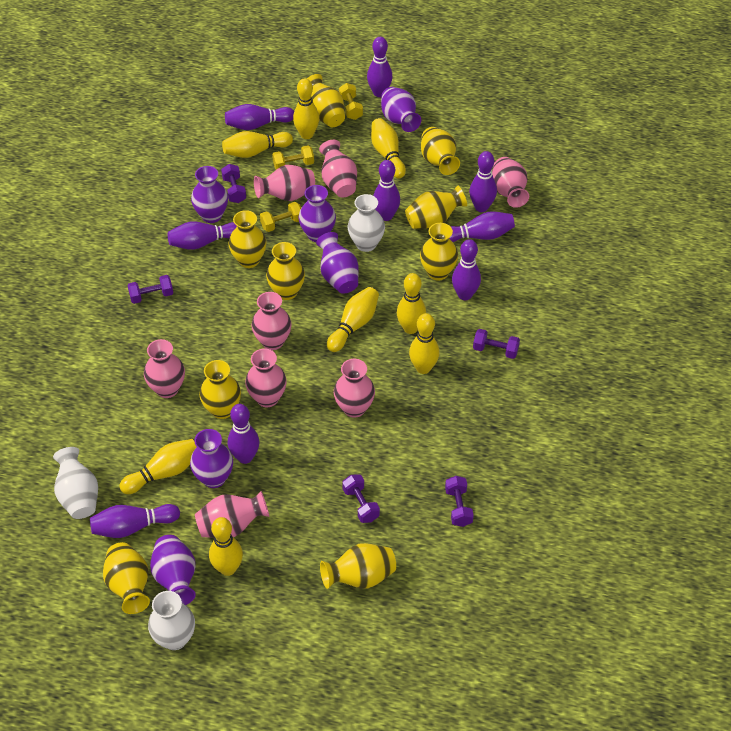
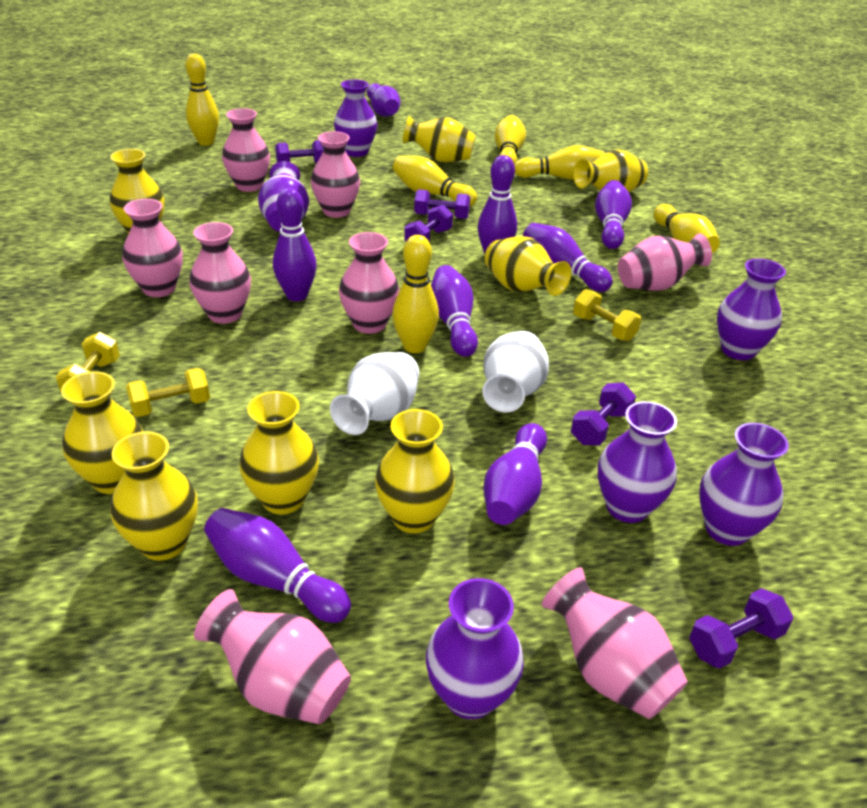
purple bowling pin: 9 -> 8
white vase: 3 -> 2
yellow bowling pin: 8 -> 6
yellow vase: 9 -> 8

